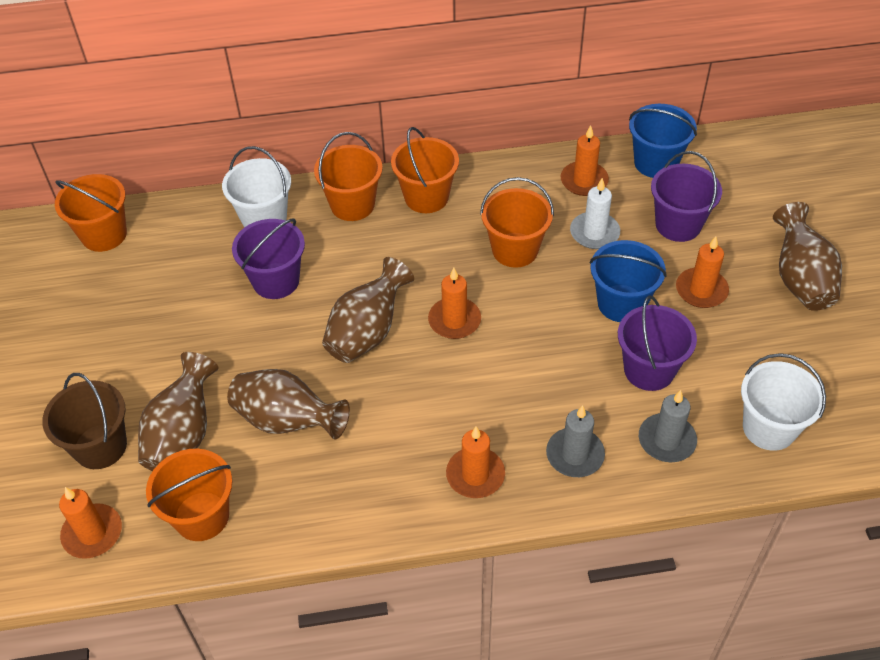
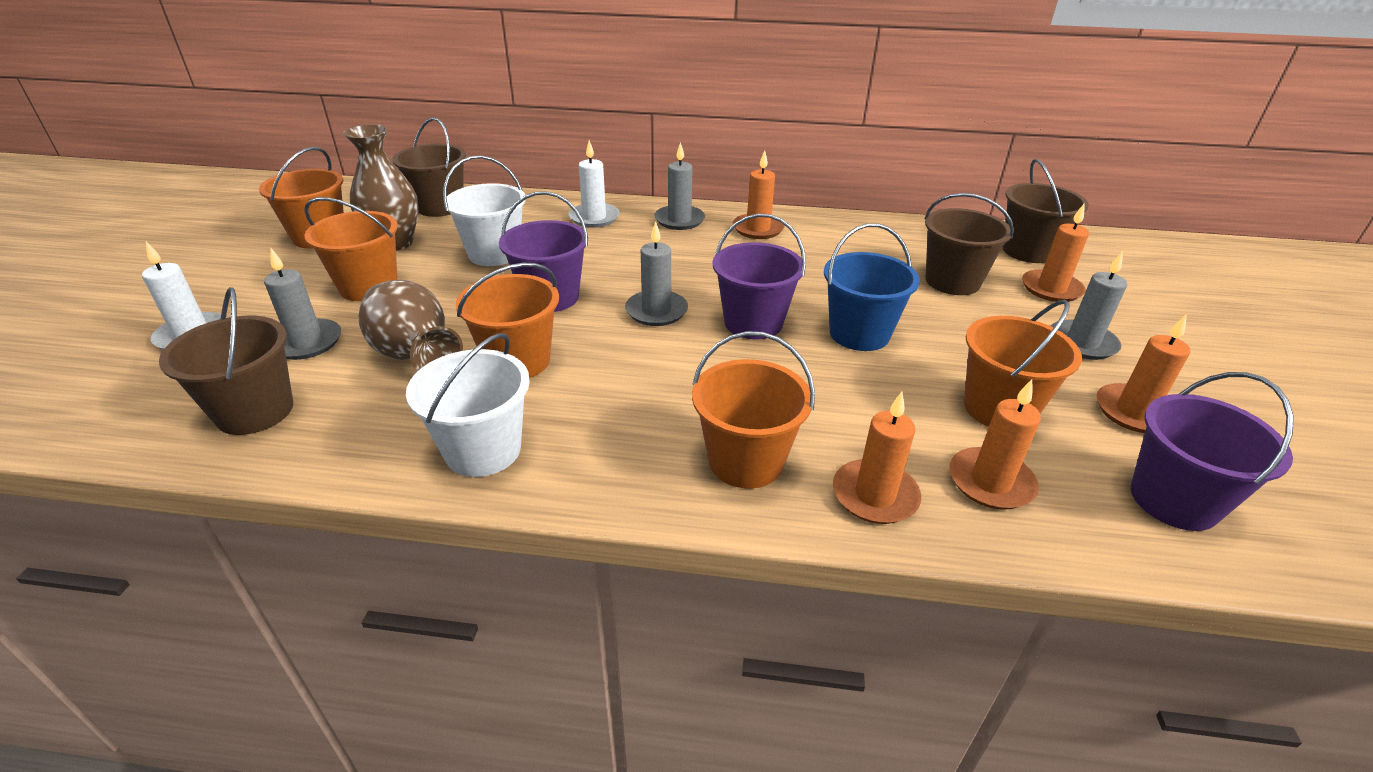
blue bucket: 2 -> 1
brown bucket: 1 -> 4
brown vase: 4 -> 2
grey candle: 2 -> 4
white candle: 1 -> 2

